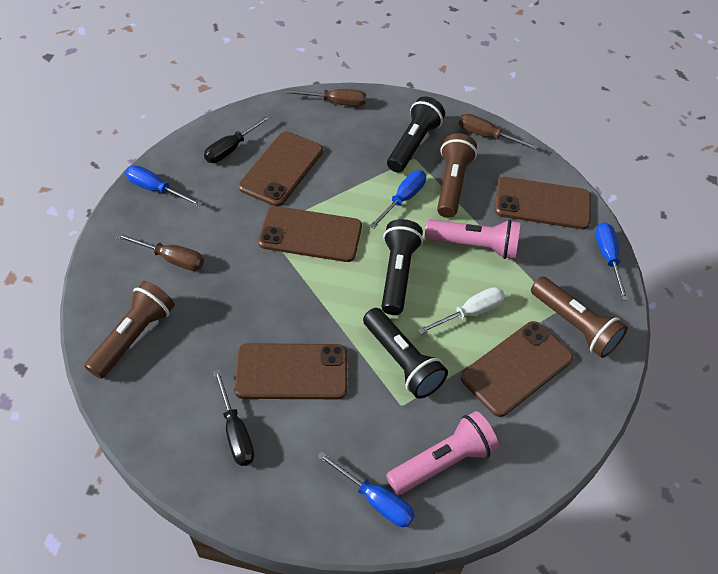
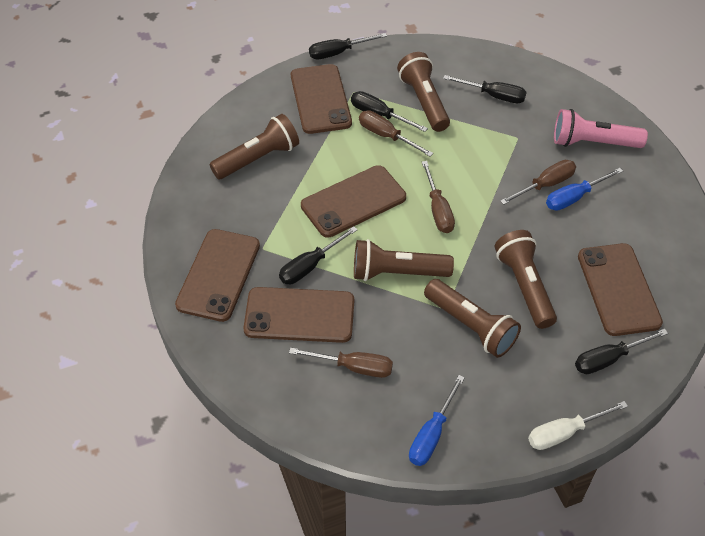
black flashlight: 3 -> 0
black screwdriver: 2 -> 5
blue screwdriver: 4 -> 2
brown flashlight: 3 -> 5
brown screwdriver: 3 -> 4
pink flashlight: 2 -> 1

